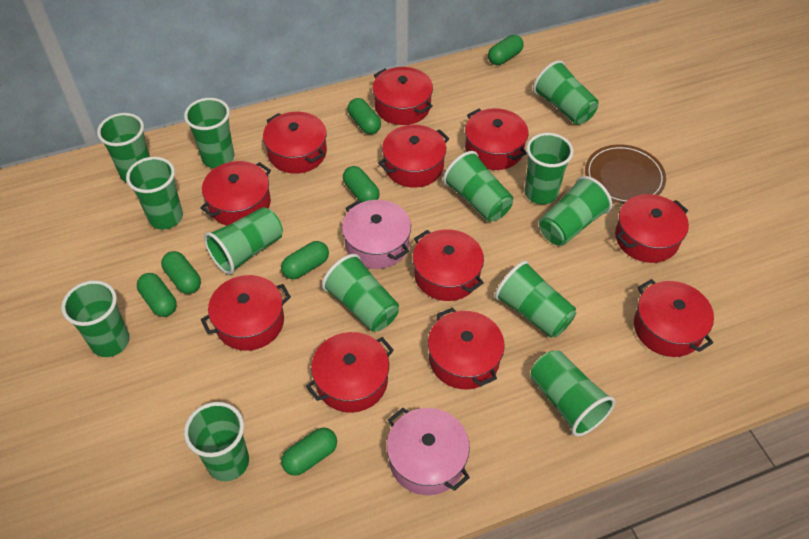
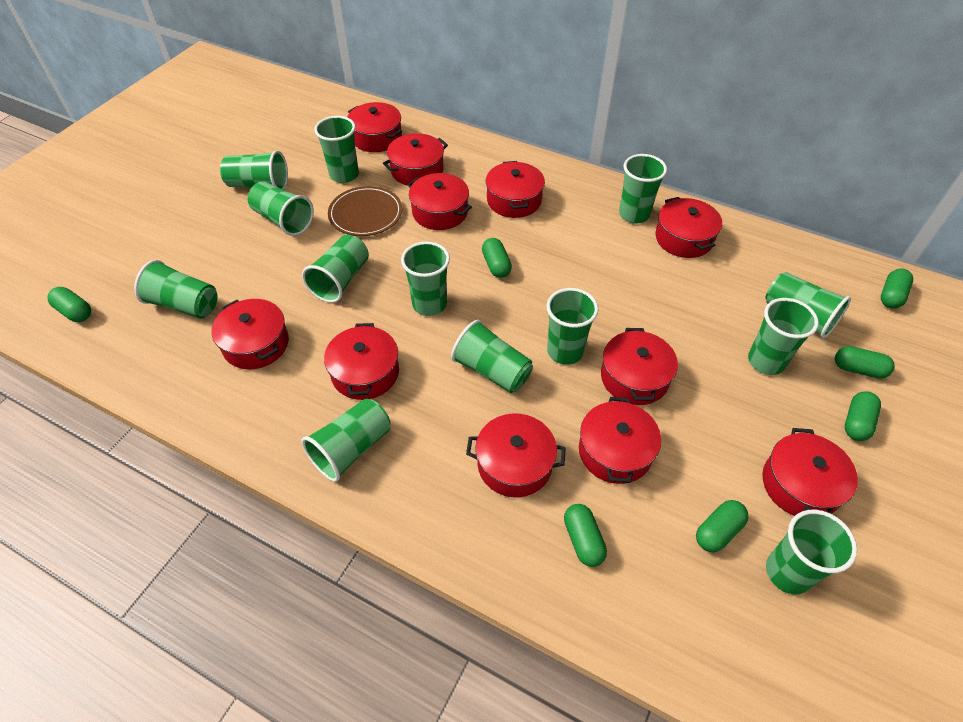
pink pot: 2 -> 0

